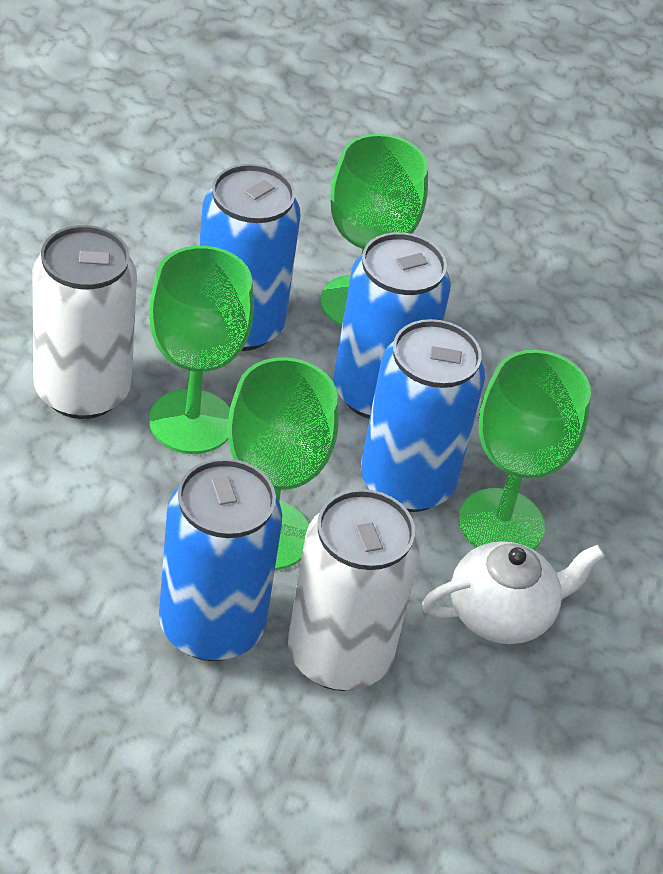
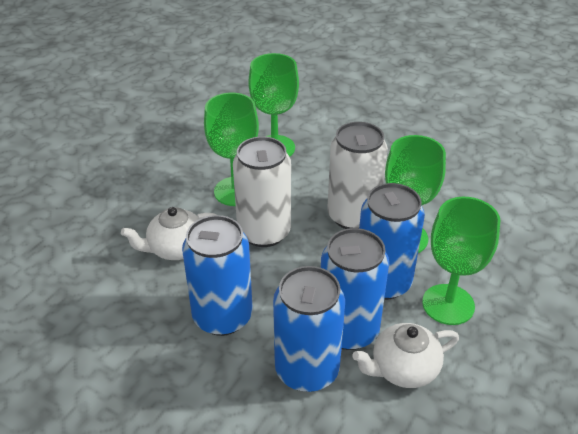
white teapot: 1 -> 2

